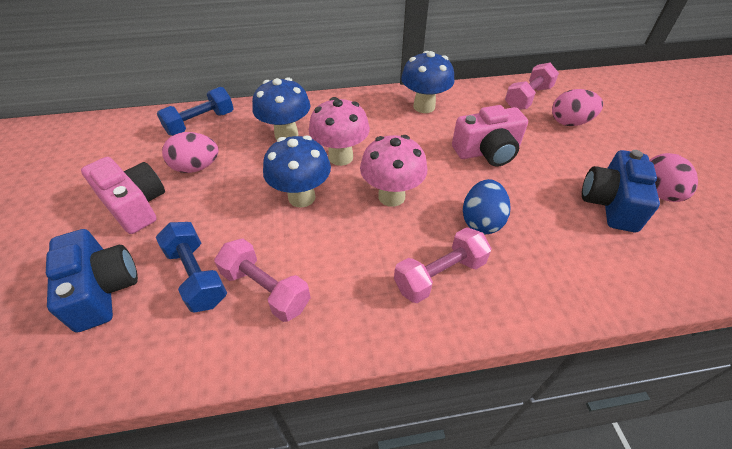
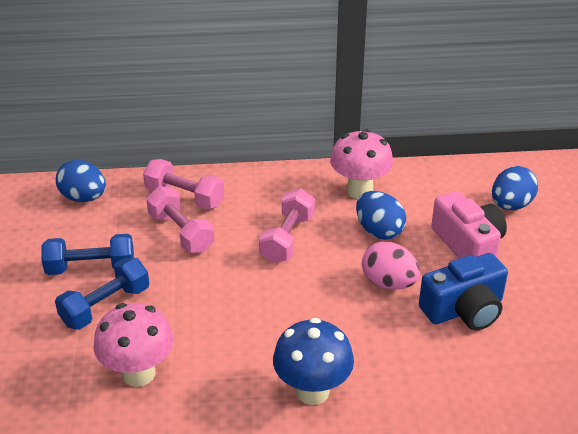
blue camera: 2 -> 1
blue egg: 1 -> 3
blue mushroom: 3 -> 1
pink camera: 2 -> 1
pink egg: 3 -> 1

